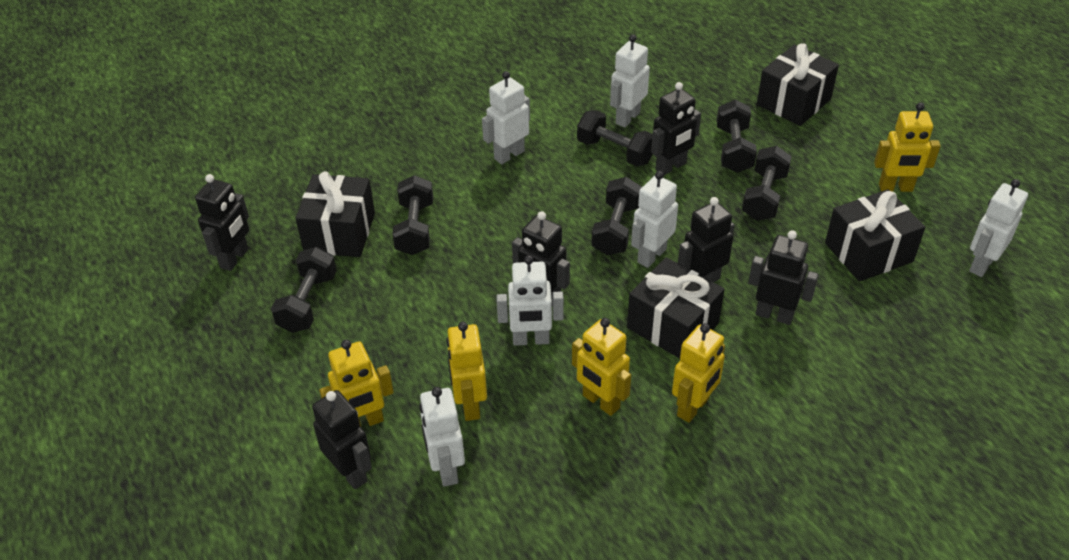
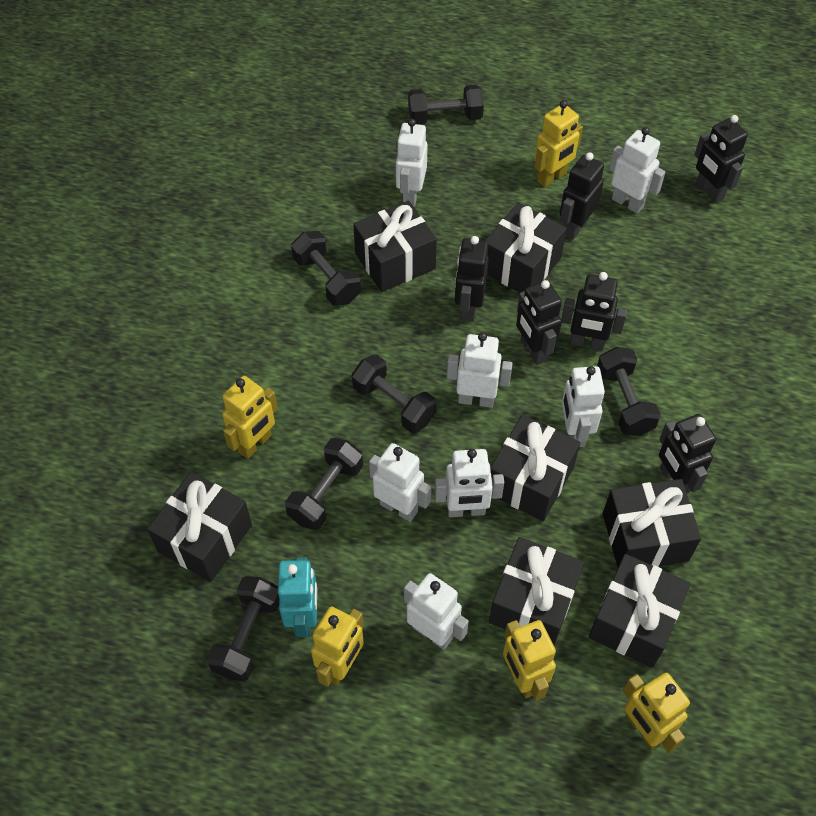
black gift: 4 -> 7
turquoise robot: 0 -> 1
white robot: 6 -> 7

